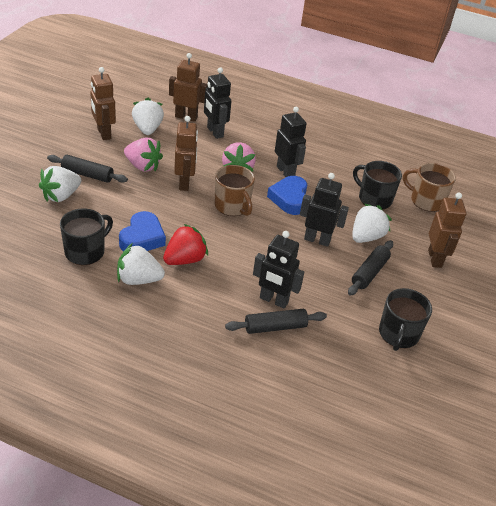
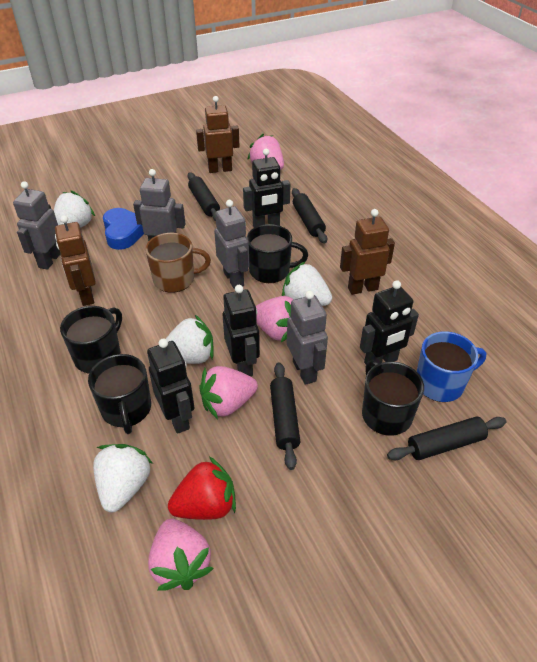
black mug: 3 -> 4
black rolling pin: 3 -> 4
blue heart: 2 -> 1
blue mug: 0 -> 1
brown mug: 2 -> 1
brown robot: 4 -> 3
grey robot: 0 -> 4
pink strawberry: 2 -> 4

